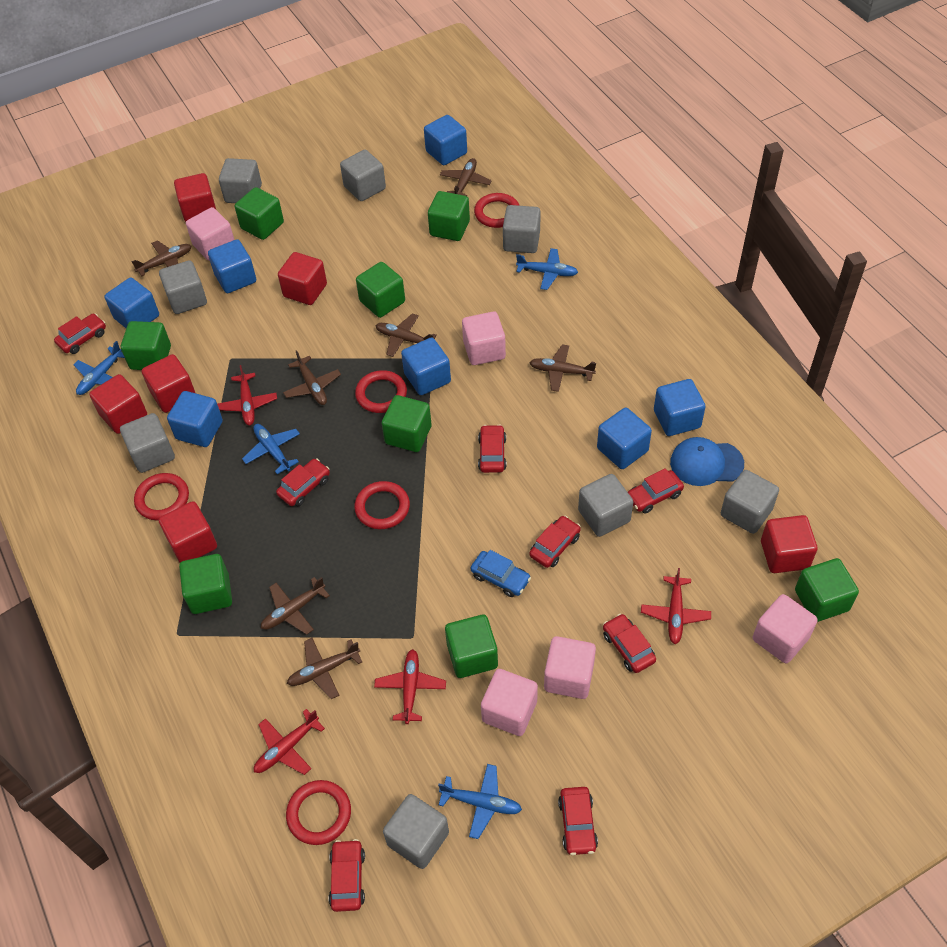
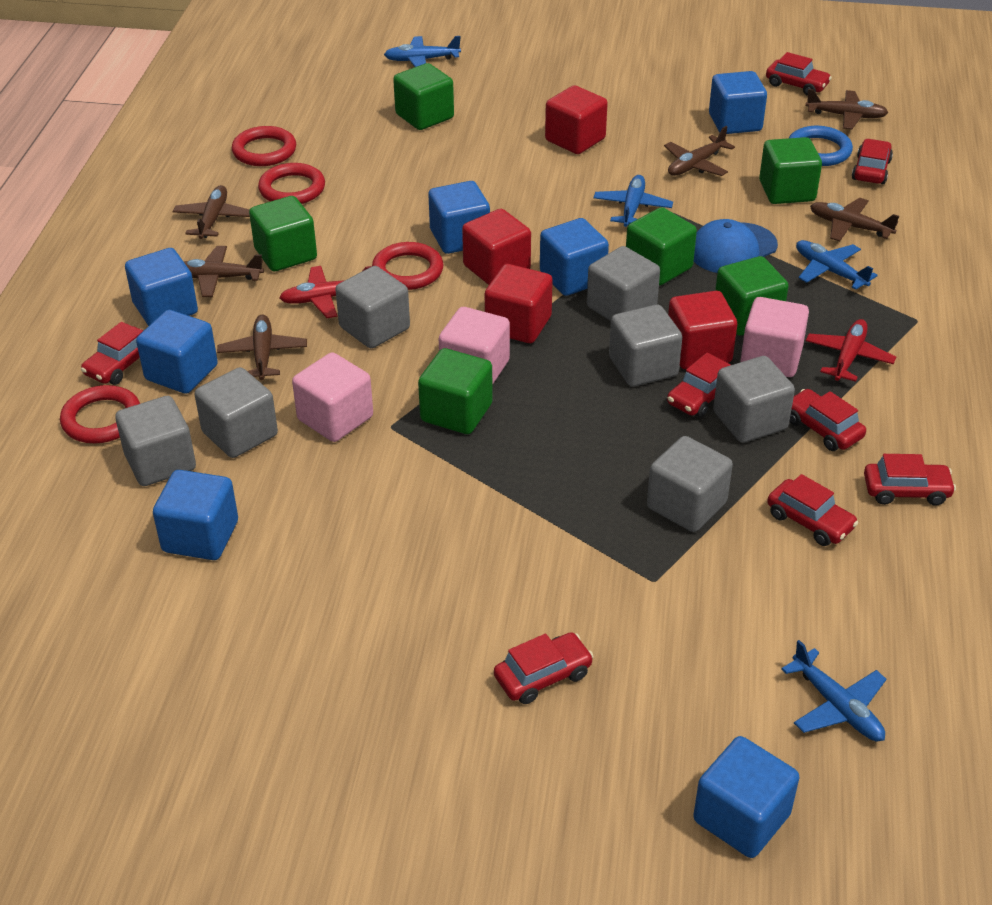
blue car: 1 -> 0
blue ring: 0 -> 1
brown plane: 7 -> 6
green cube: 8 -> 6
grey cube: 8 -> 7
pink cube: 5 -> 3
red cube: 6 -> 4
red plane: 4 -> 2
red ring: 5 -> 4

